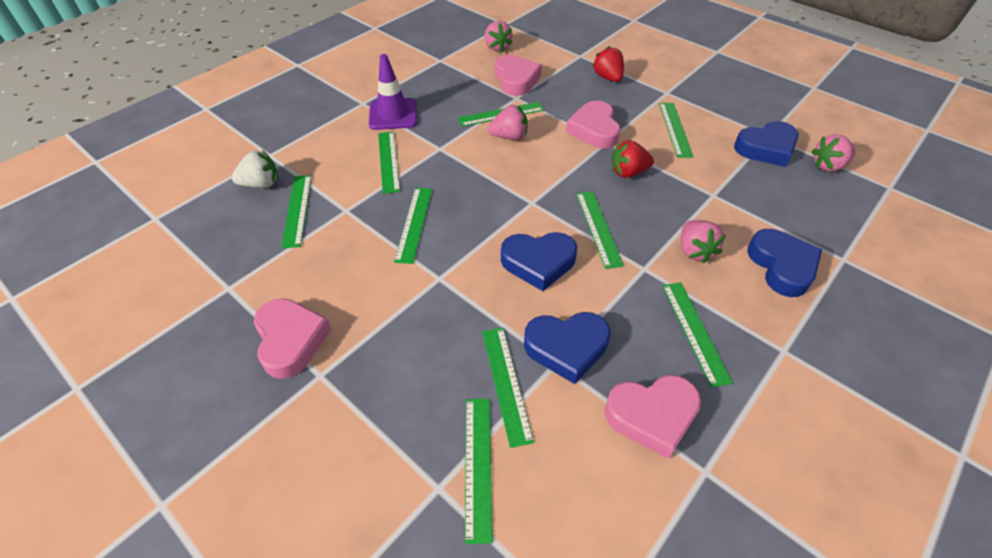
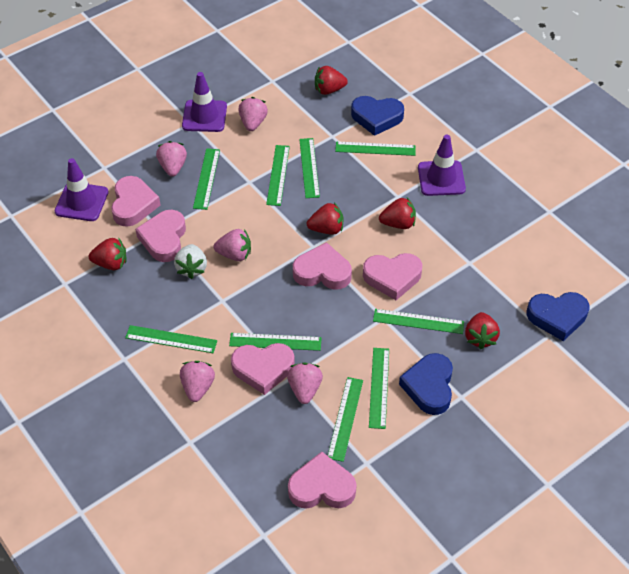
blue heart: 4 -> 3
pink heart: 4 -> 6
pink strawberry: 4 -> 5
purple traffic cone: 1 -> 3
red strawberry: 2 -> 5

